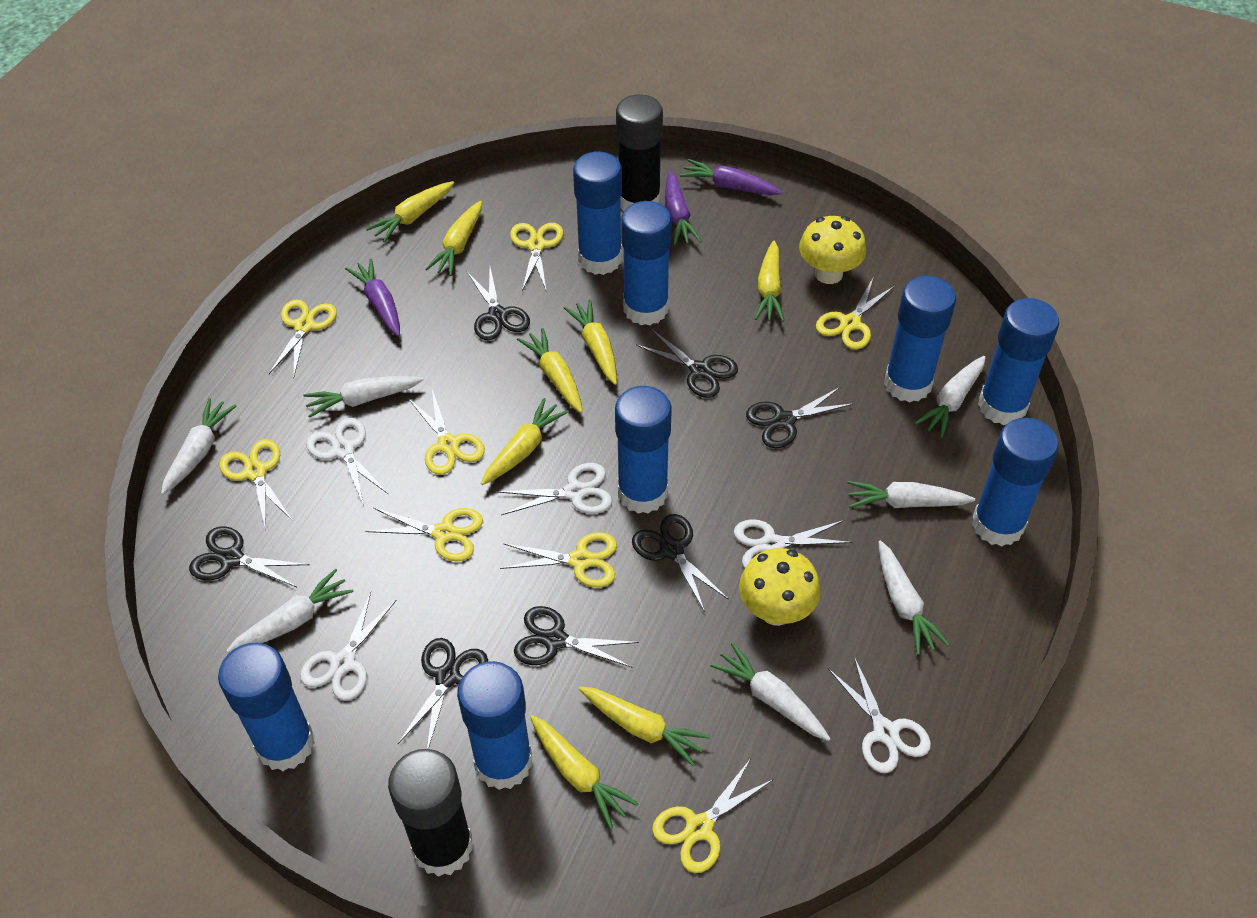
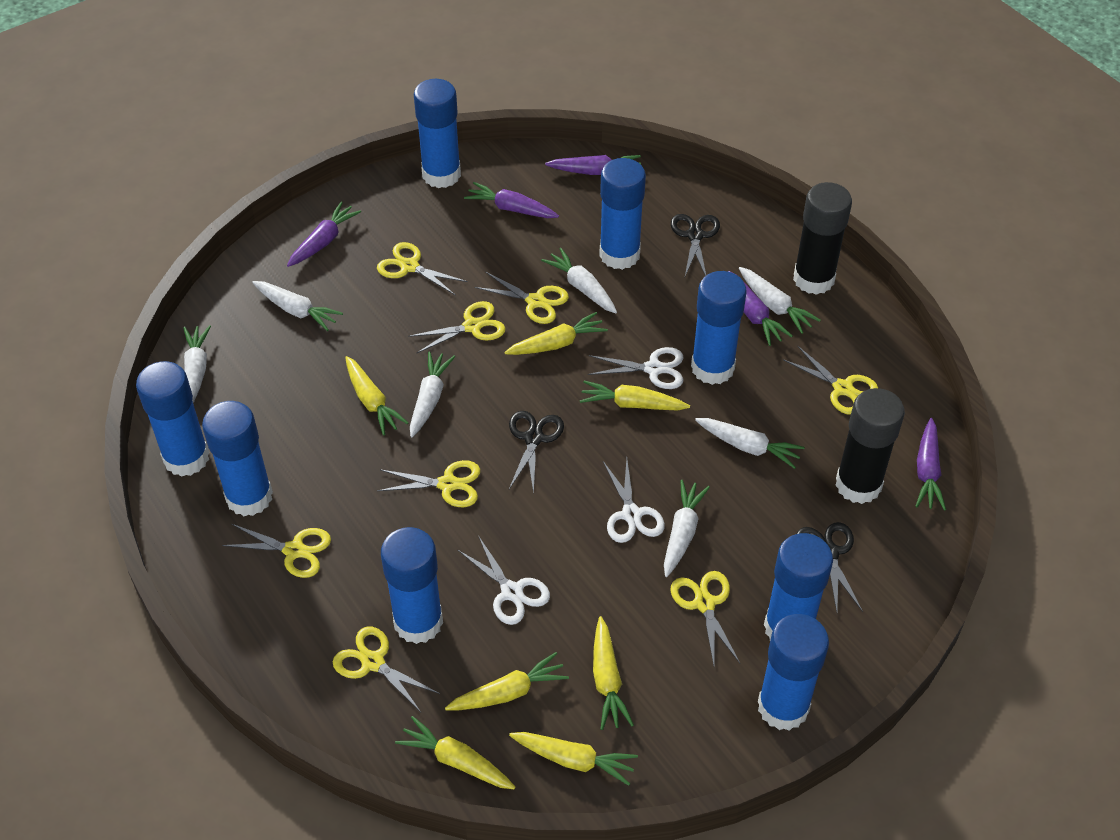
black scissors: 7 -> 3
purple carrot: 3 -> 5
white scissors: 5 -> 3
yellow carrot: 8 -> 7
yellow mushroom: 2 -> 0

